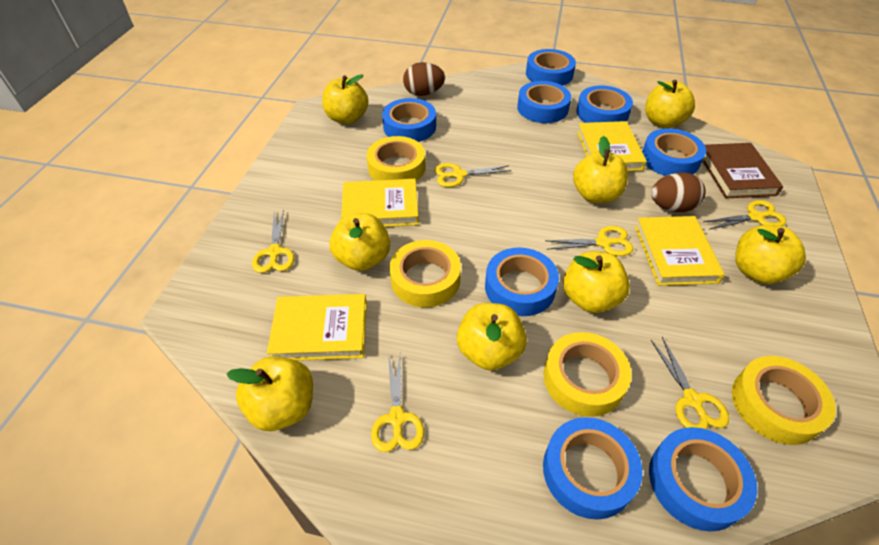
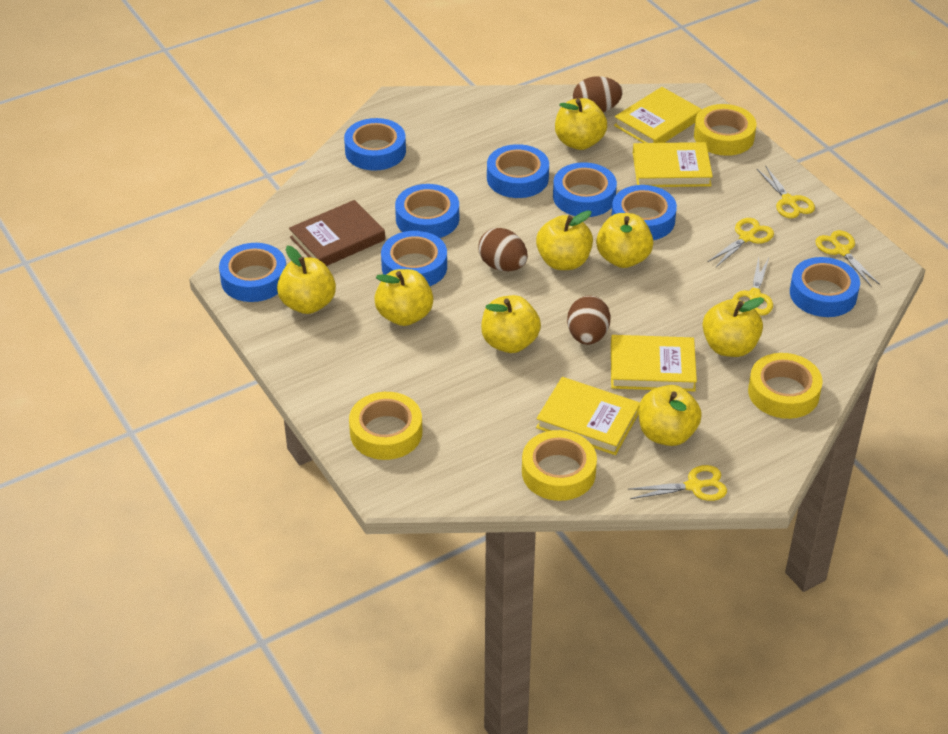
brown egg: 2 -> 3
yellow scissors: 6 -> 5

